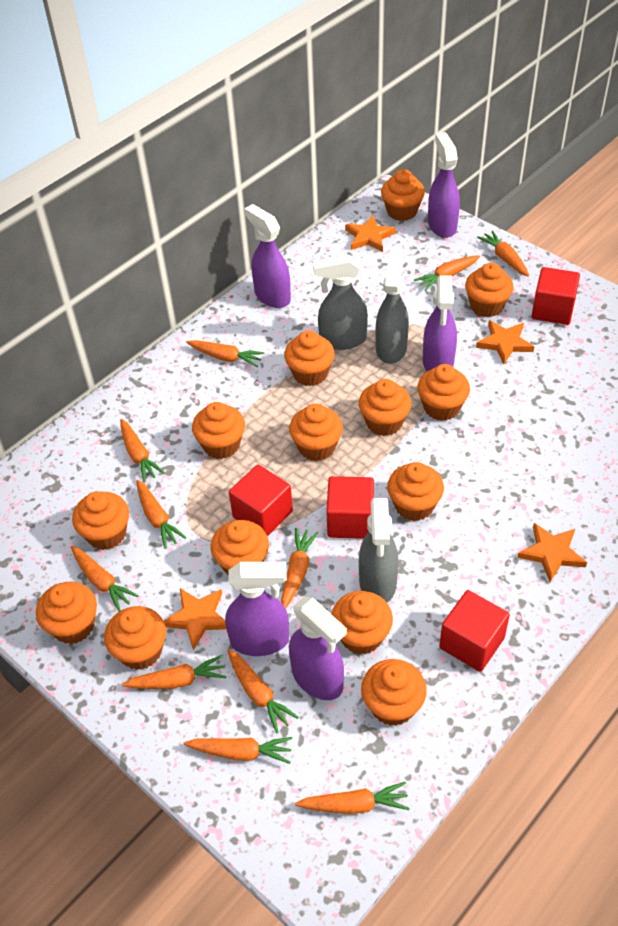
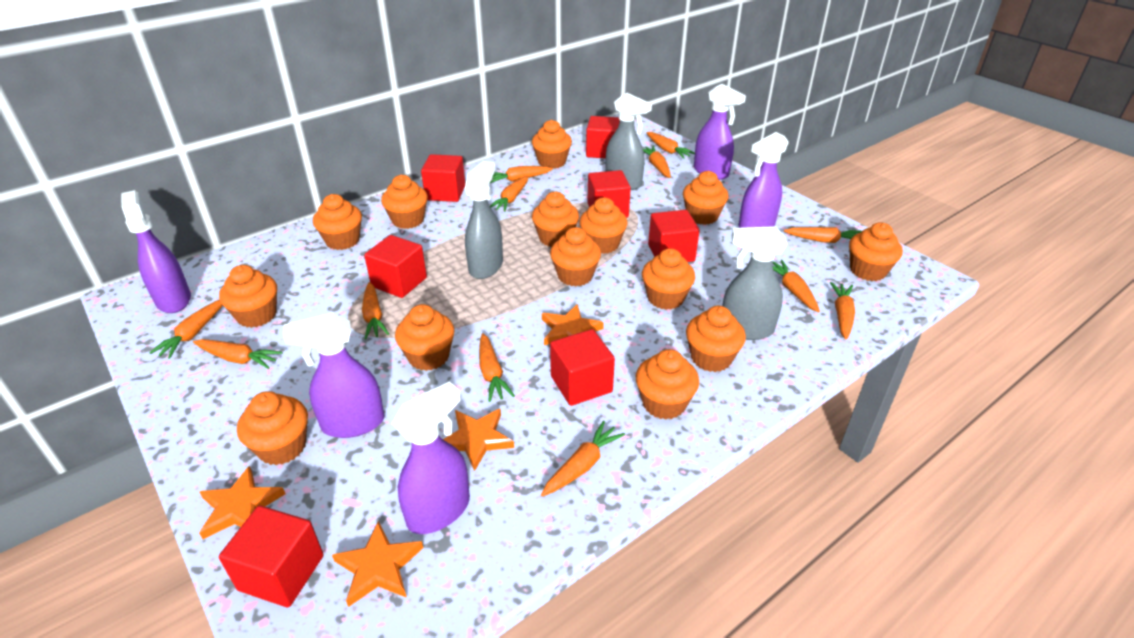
orange carrot: 11 -> 12
red cube: 4 -> 7

